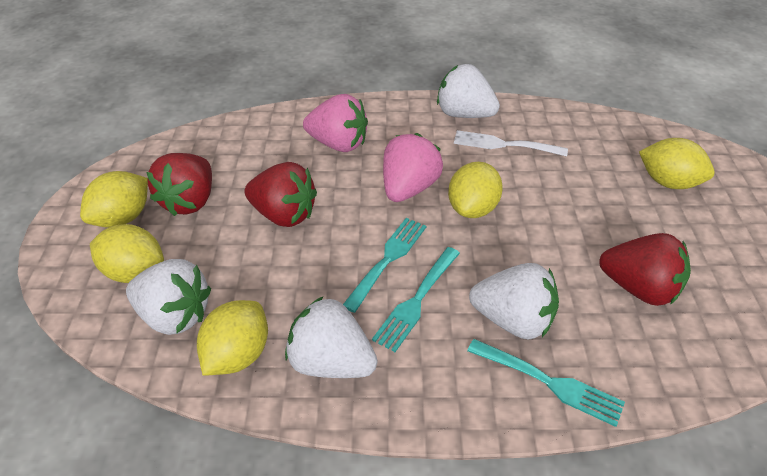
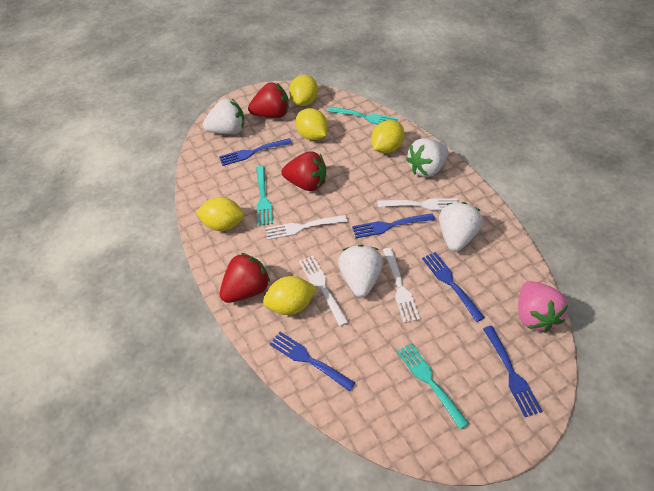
blue fork: 0 -> 5
pink strawberry: 2 -> 1
white fork: 1 -> 4

